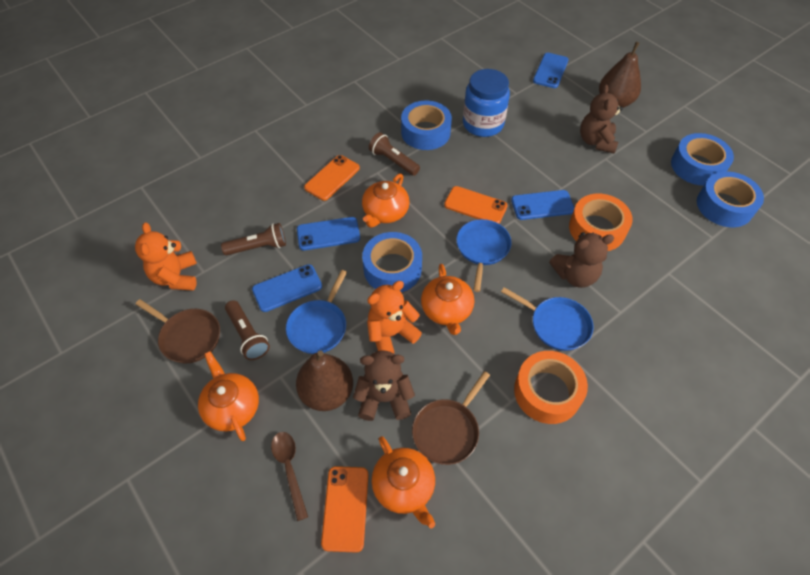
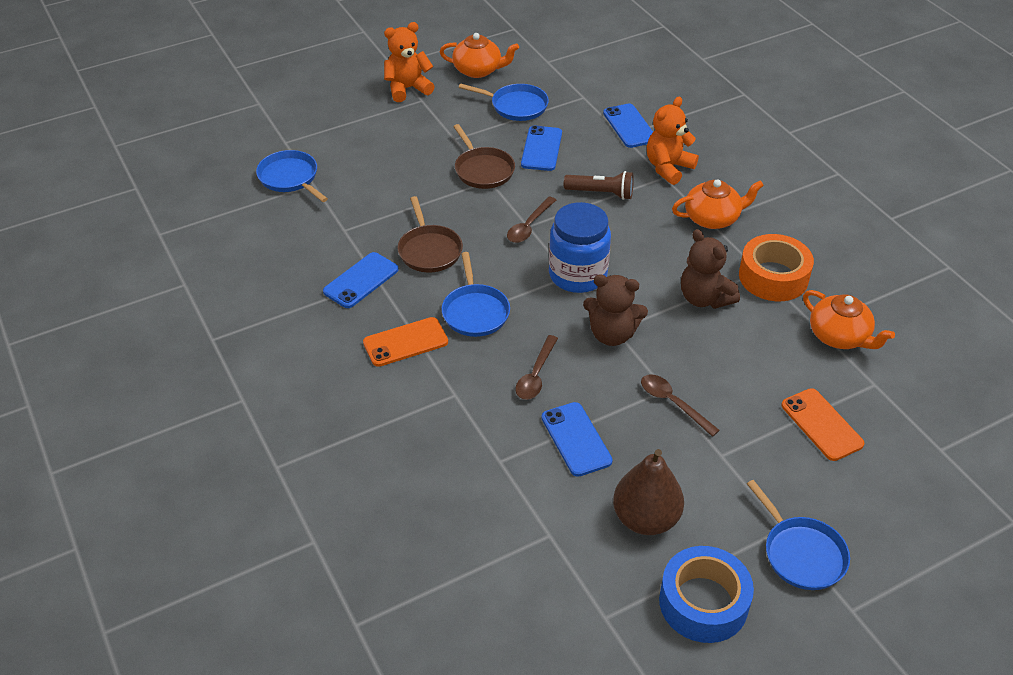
blue pan: 3 -> 4
blue tape: 4 -> 1
brown flashlight: 3 -> 1
brown pear: 2 -> 1
brown spoon: 1 -> 3
brown teddy bear: 3 -> 2
orange phone: 3 -> 2
orange tape: 2 -> 1
orange teapot: 4 -> 3

